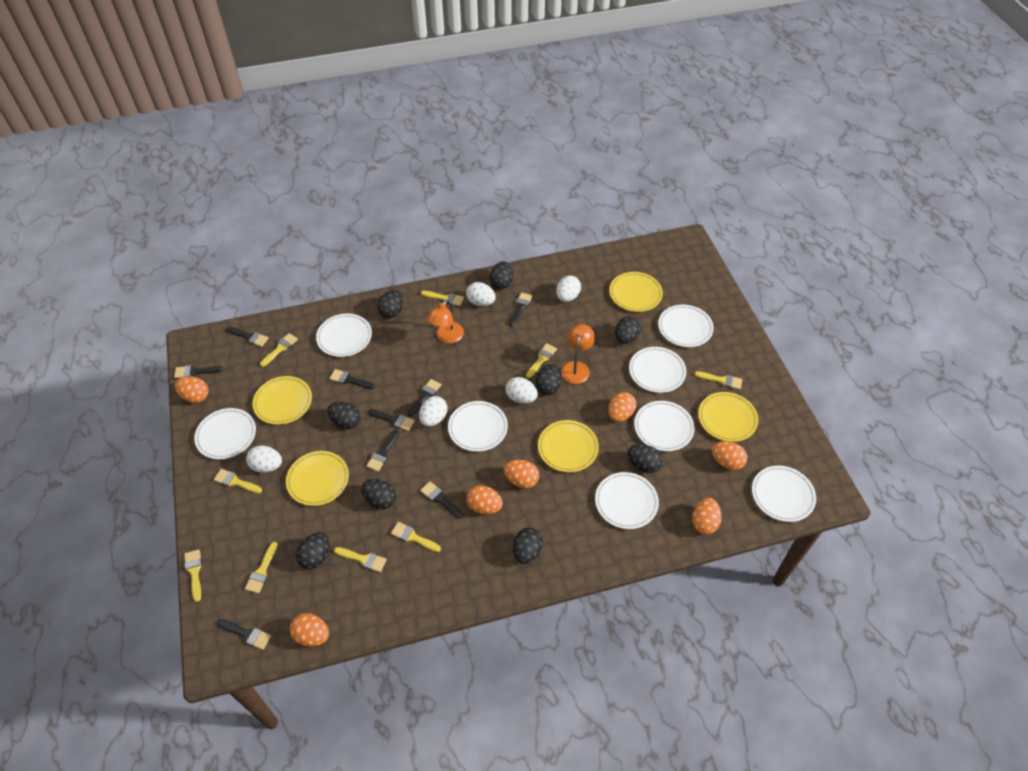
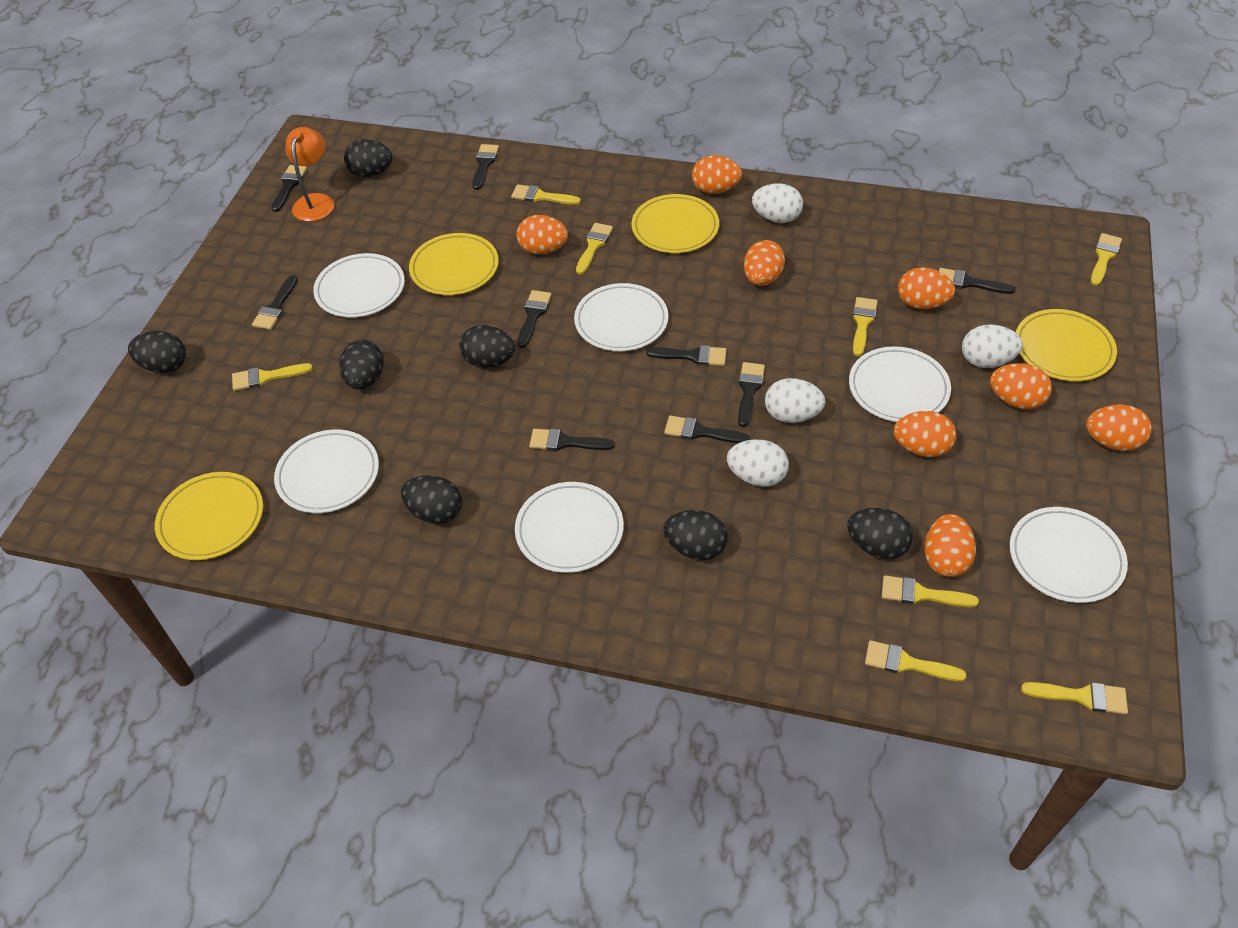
black egg: 9 -> 7
orange egg: 7 -> 8
orange lamp: 2 -> 1
white egg: 5 -> 4
white plate: 8 -> 6
yellow brush: 9 -> 8
yellow plate: 5 -> 4

